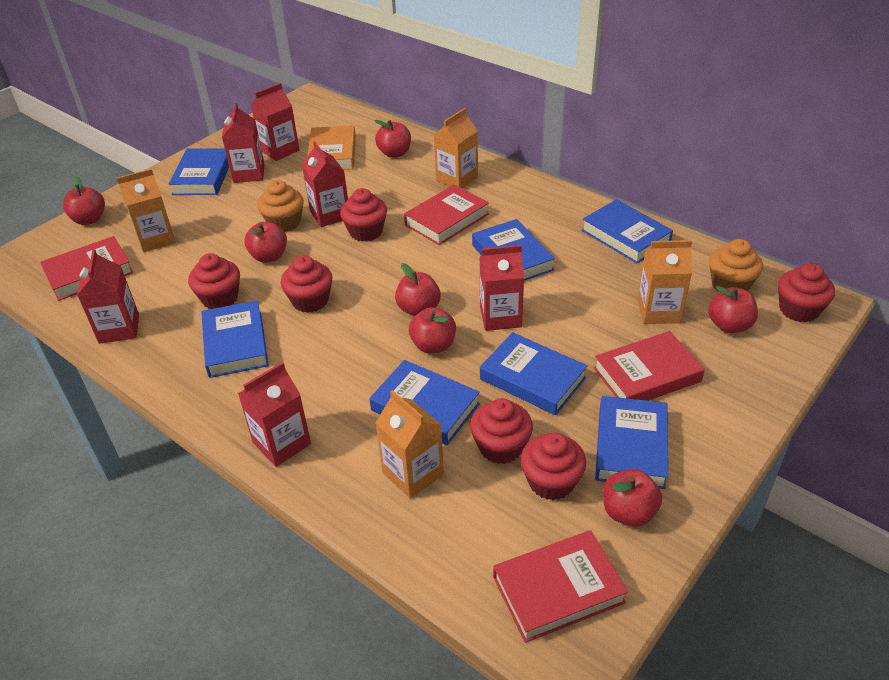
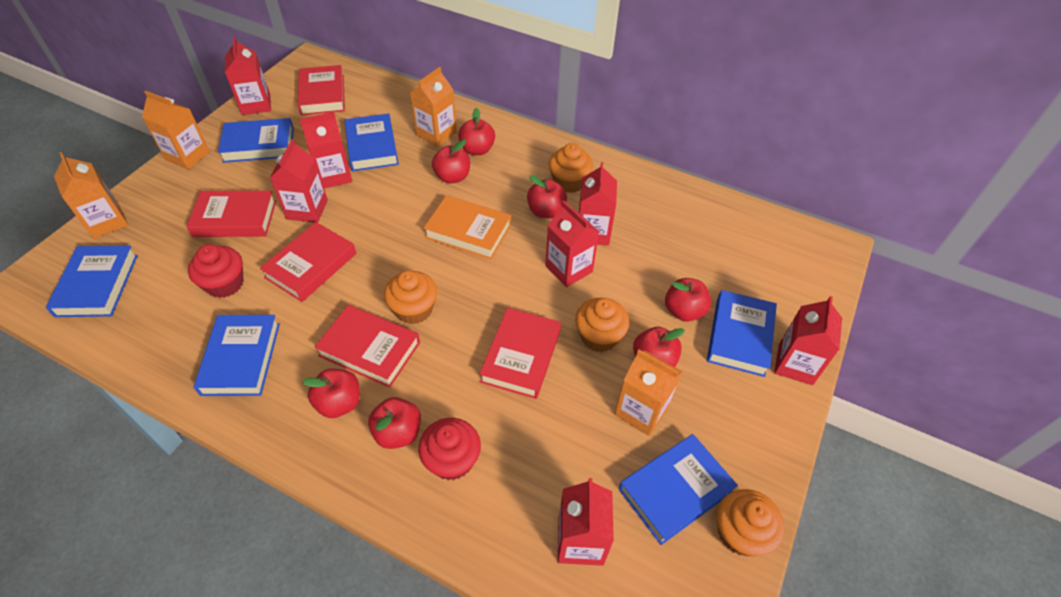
blue book: 7 -> 6
orange cupcake: 2 -> 4
red book: 4 -> 5
red carton: 6 -> 7
red cupcake: 6 -> 2

